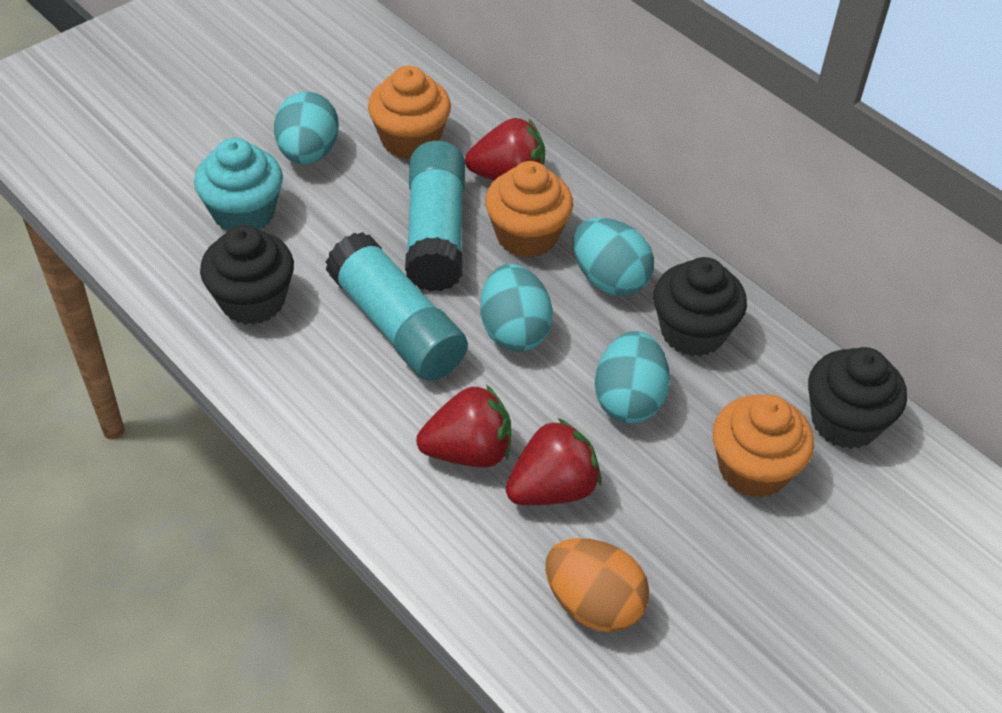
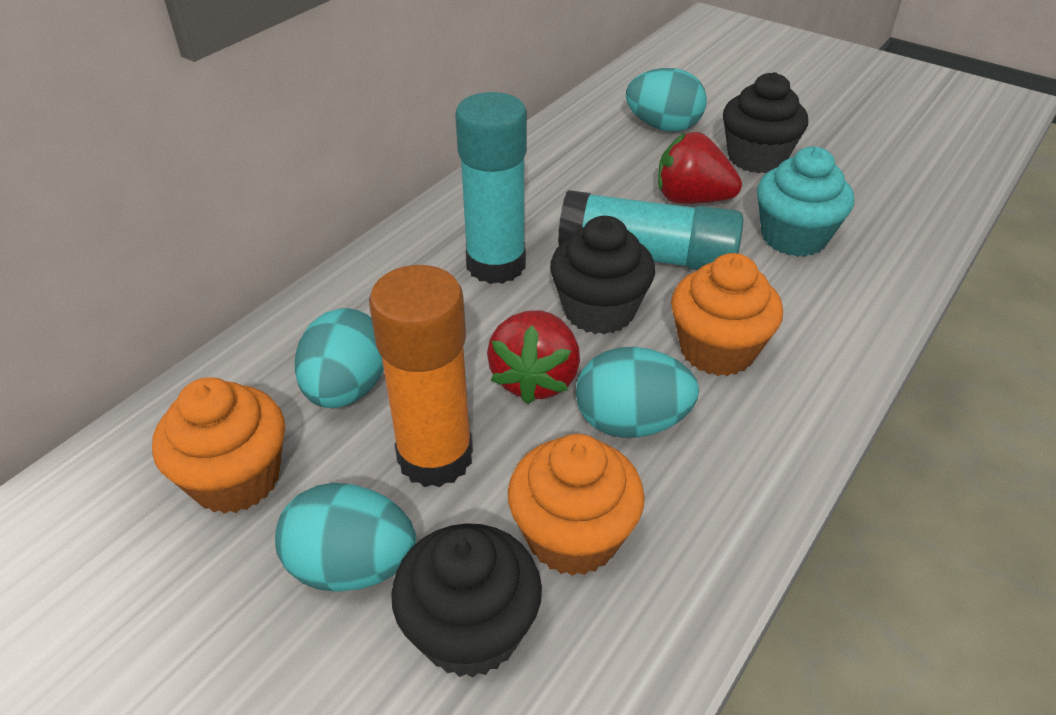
orange egg: 1 -> 0
orange glue stick: 0 -> 1
red strawberry: 3 -> 2

